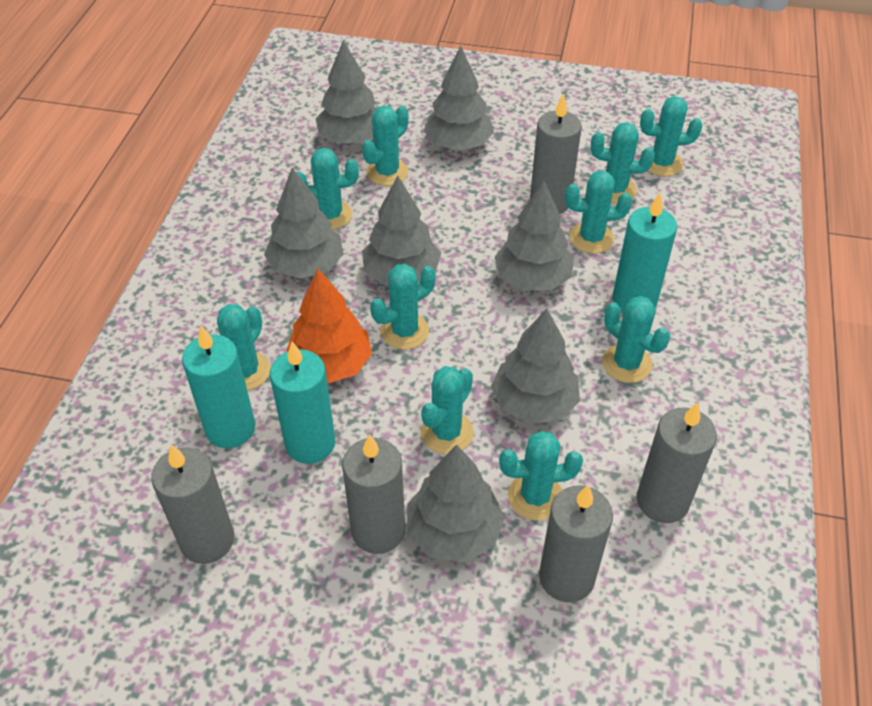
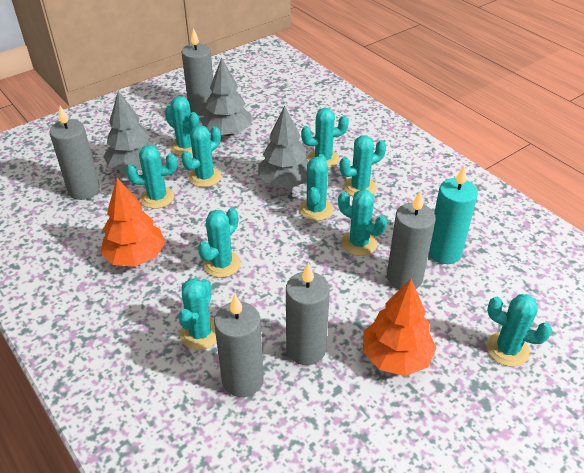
grey tree: 7 -> 3
orange tree: 1 -> 2
turquoise candle: 3 -> 1

